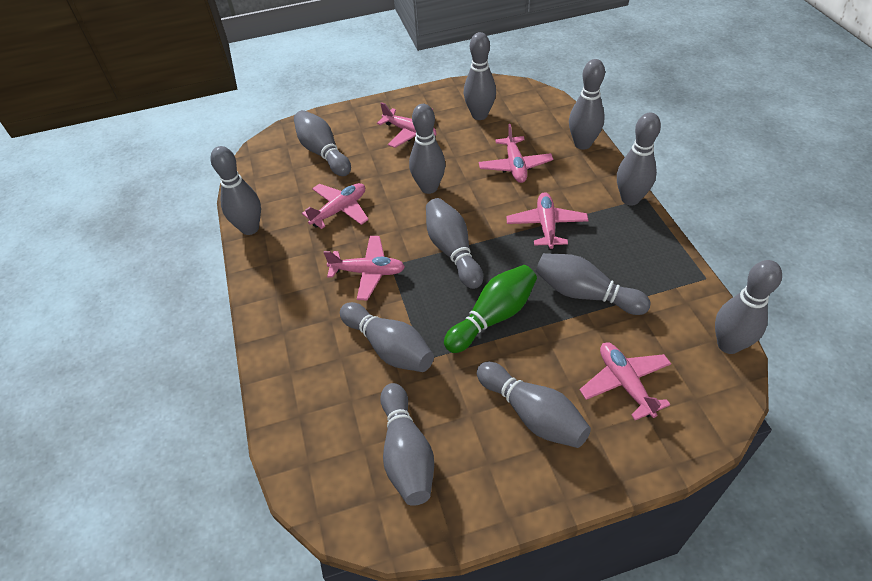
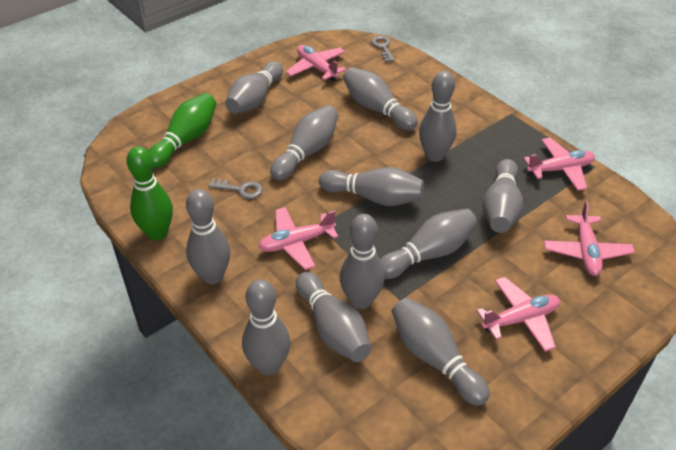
green bowling pin: 1 -> 2
grey key: 0 -> 2
pink plane: 6 -> 5

